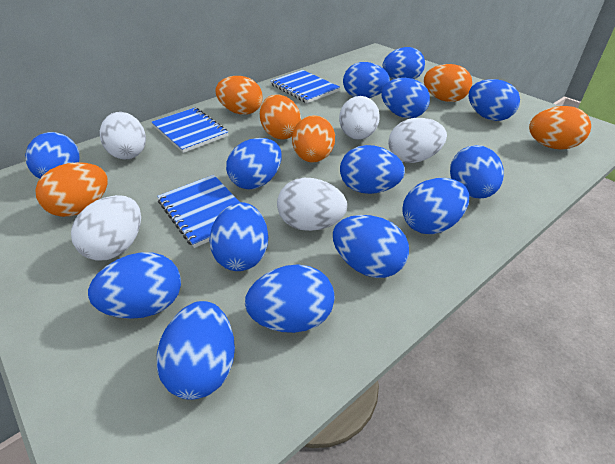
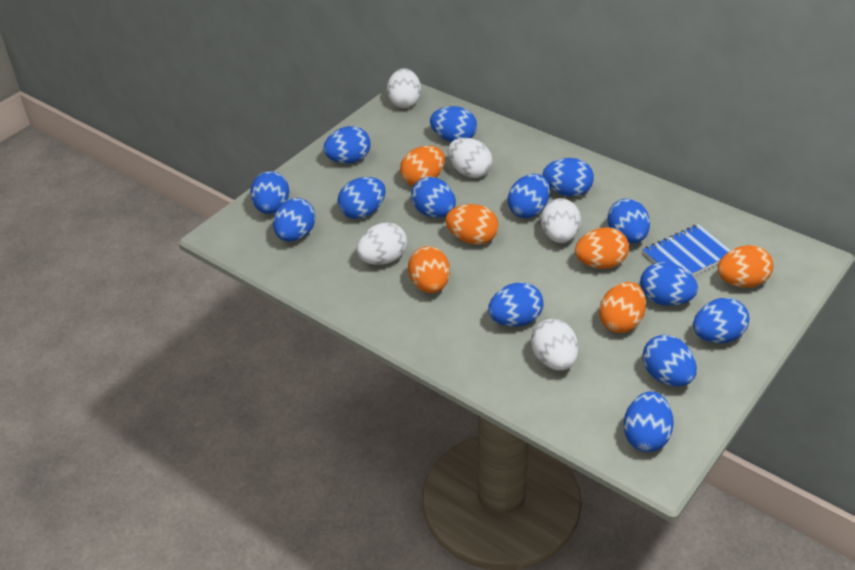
blue notebook: 3 -> 1

